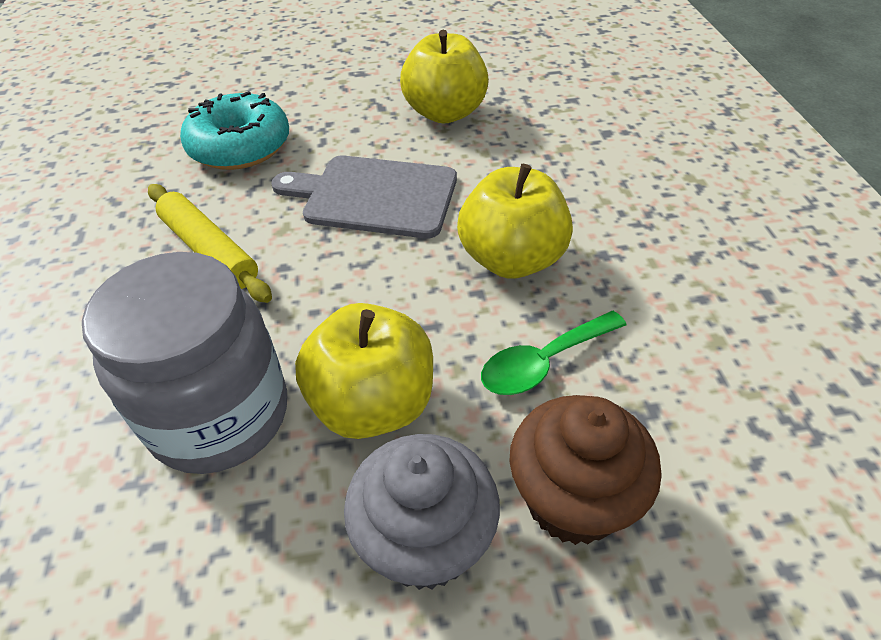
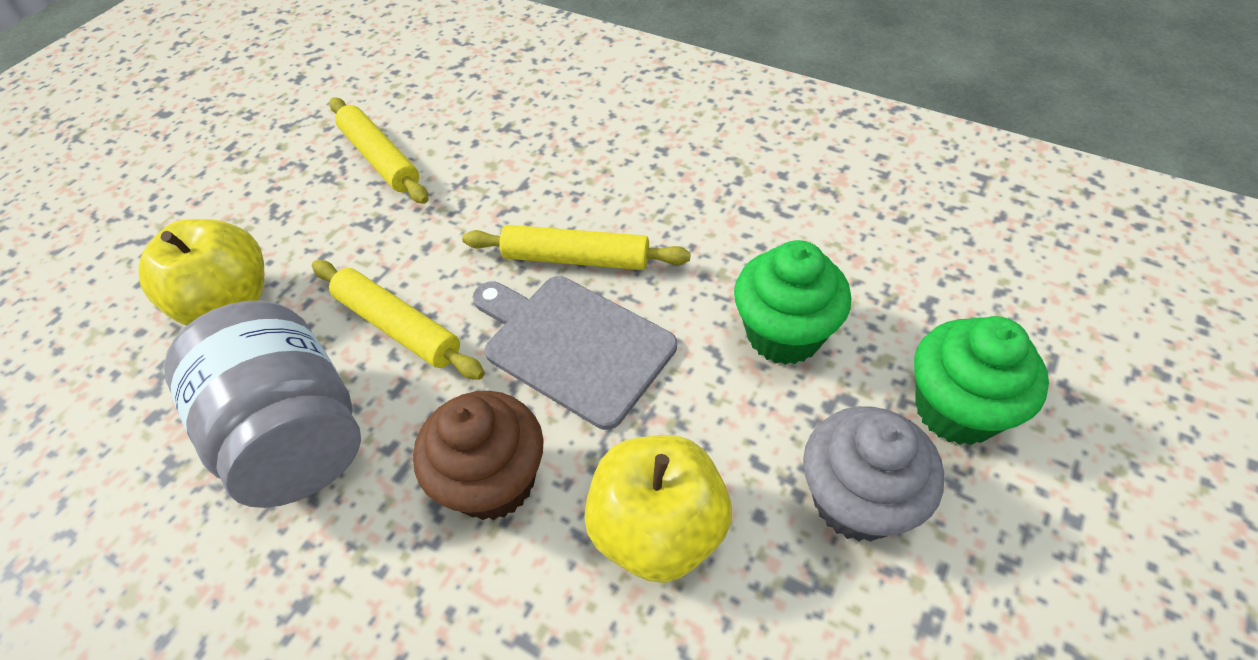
green cupcake: 0 -> 2
green spoon: 1 -> 0
turquoise donut: 1 -> 0
yellow apple: 3 -> 2
yellow rolling pin: 1 -> 3

